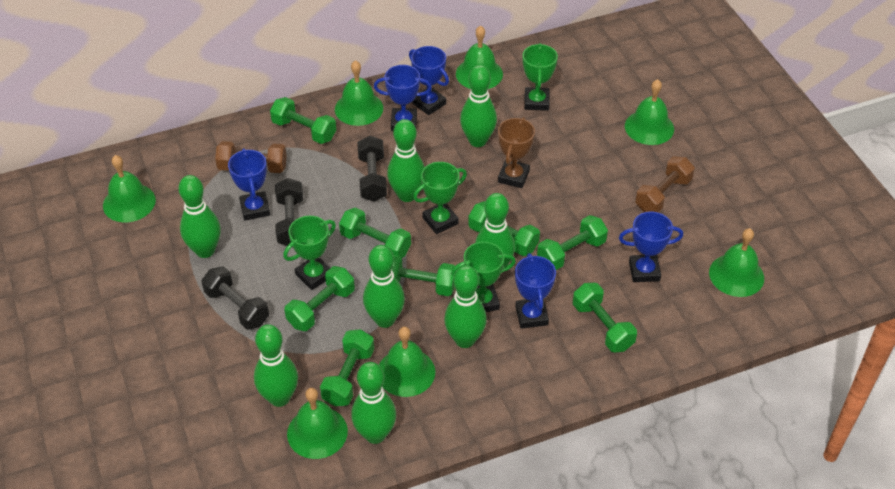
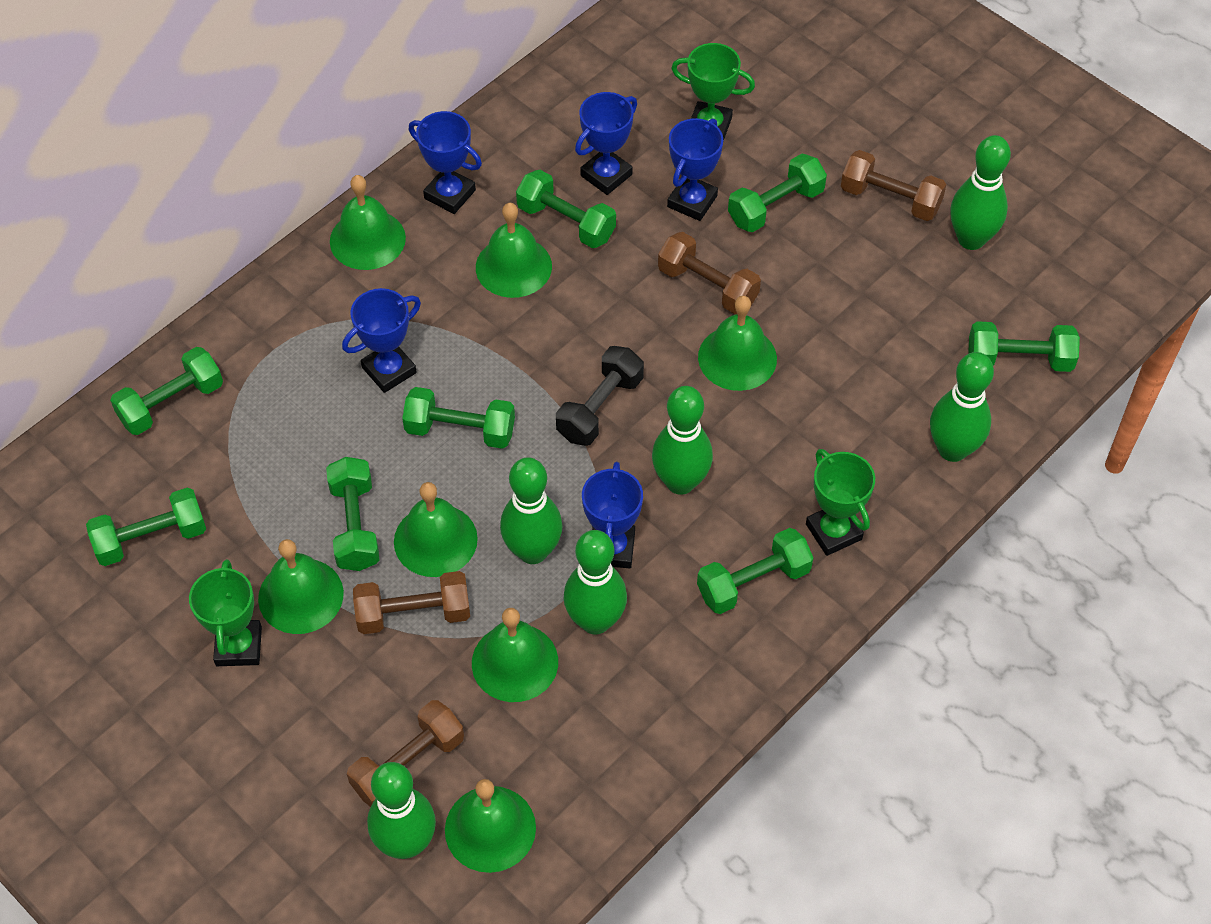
black dumbbell: 3 -> 1
brown dumbbell: 2 -> 4
brown trophy: 1 -> 0
green bowling pin: 8 -> 6
green trophy: 4 -> 3

